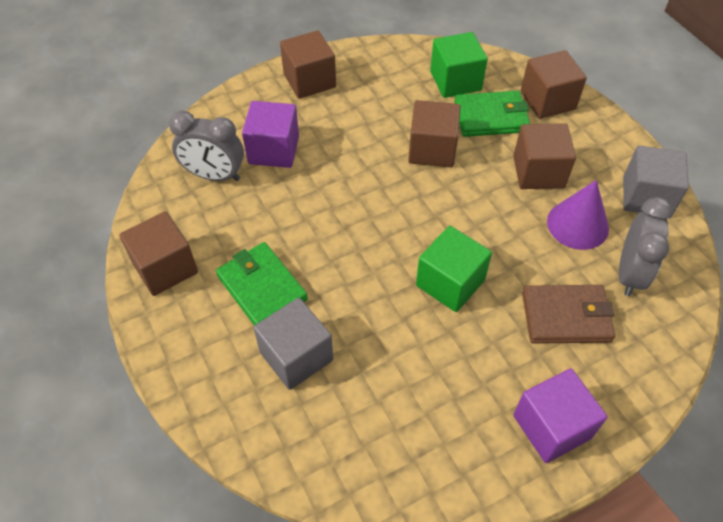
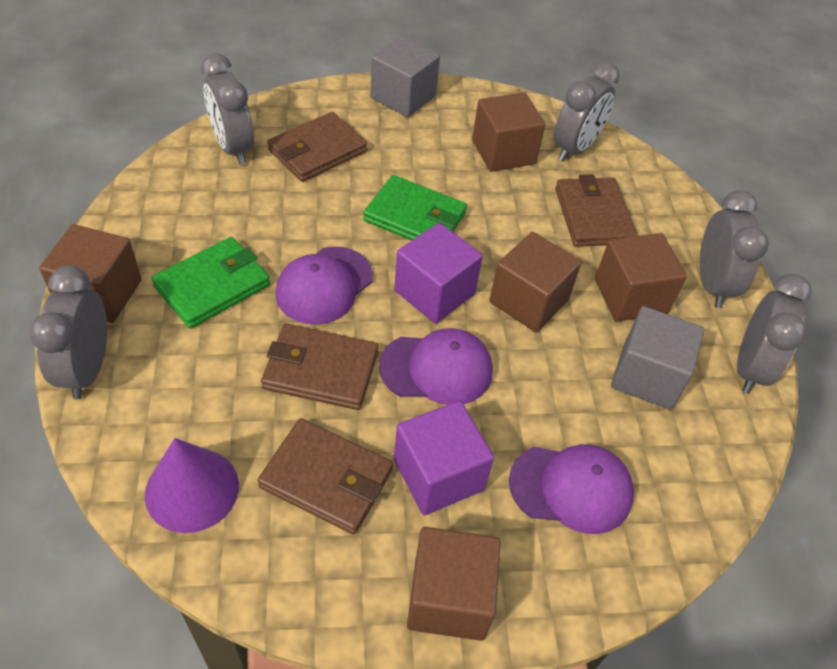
brown wallet: 1 -> 4
green cube: 2 -> 0
grey clock: 2 -> 5
purple cap: 0 -> 3

